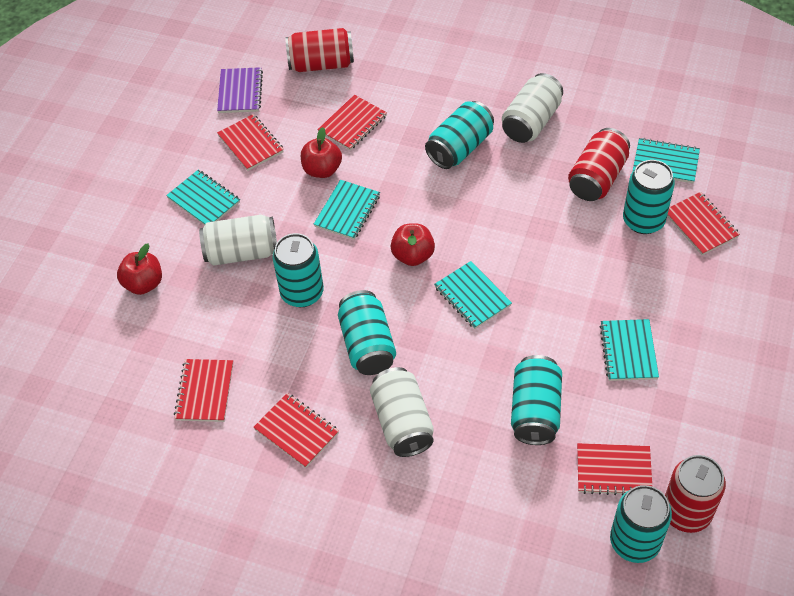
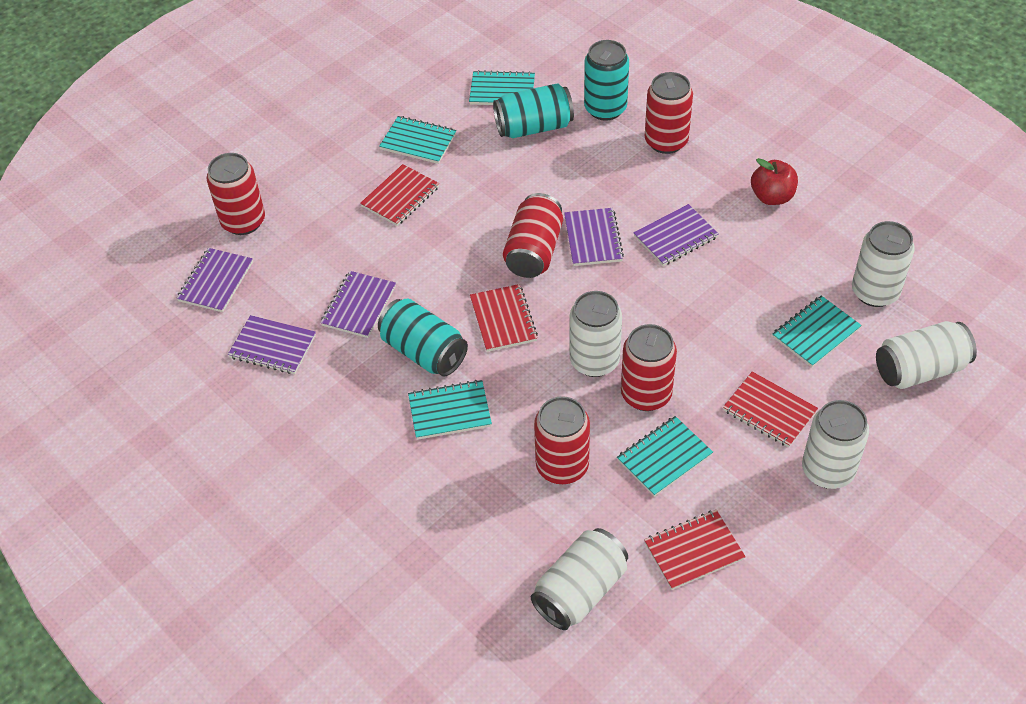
purple notebook: 1 -> 5
red apple: 3 -> 1
red can: 3 -> 5
red notebook: 6 -> 4
turquoise can: 6 -> 3
white can: 3 -> 5

